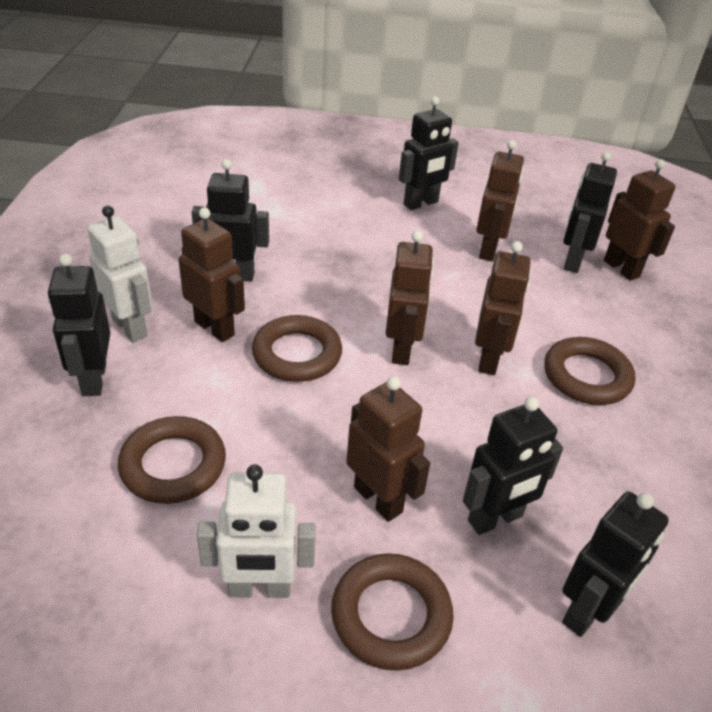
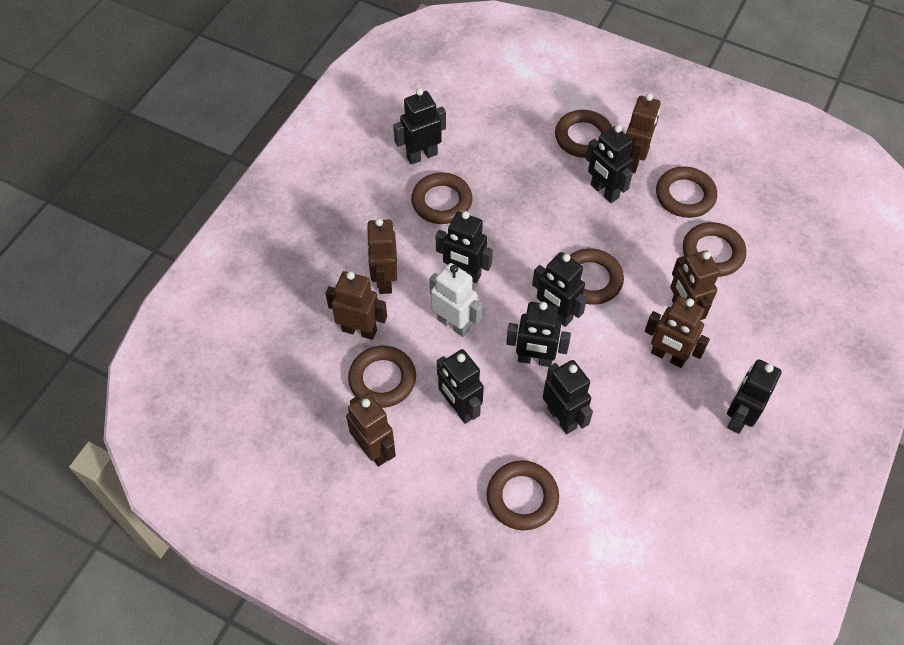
black robot: 6 -> 8
brown ring: 4 -> 7
white robot: 2 -> 1

